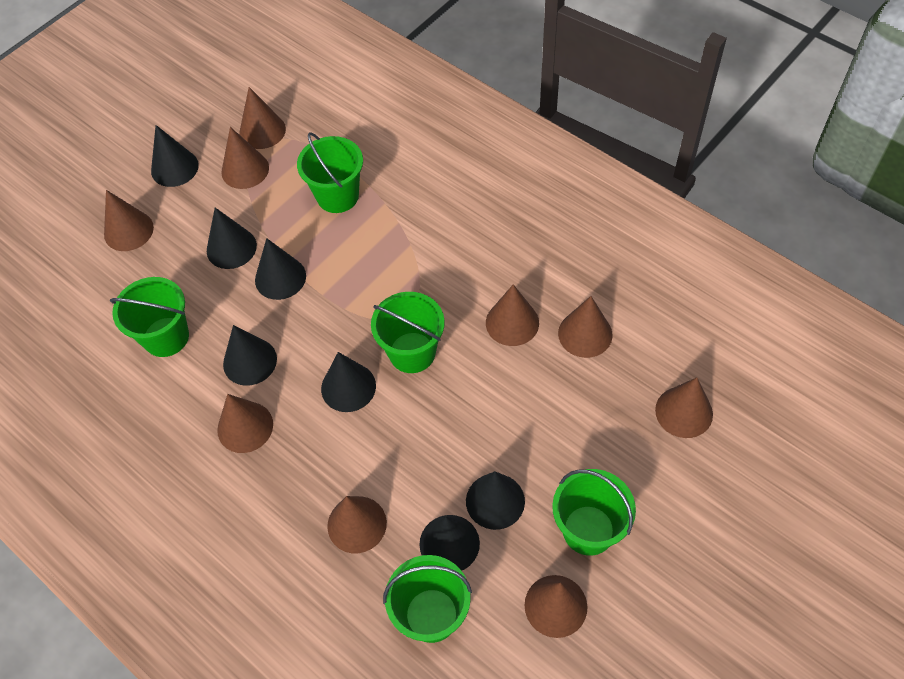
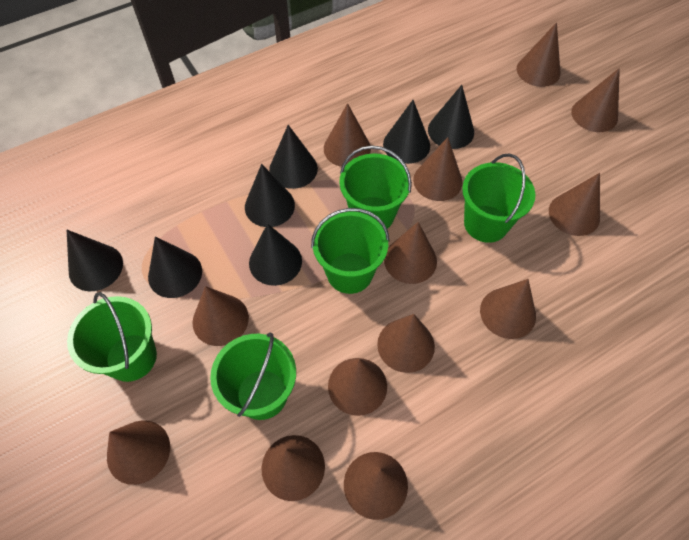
brown cone: 9 -> 13

